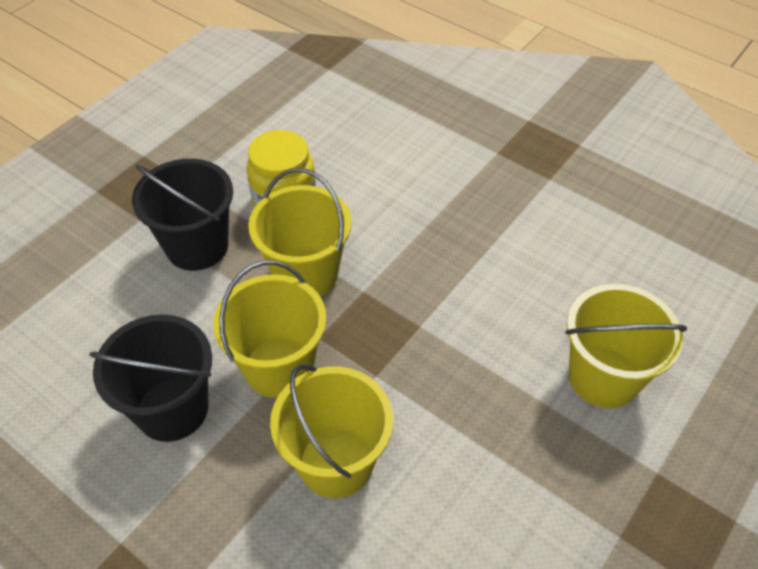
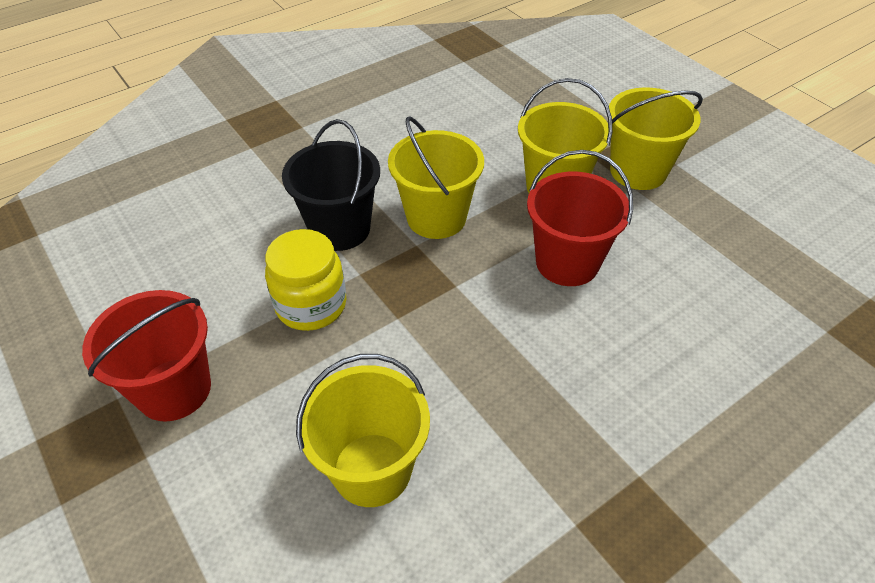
black bucket: 2 -> 1
red bucket: 0 -> 2

